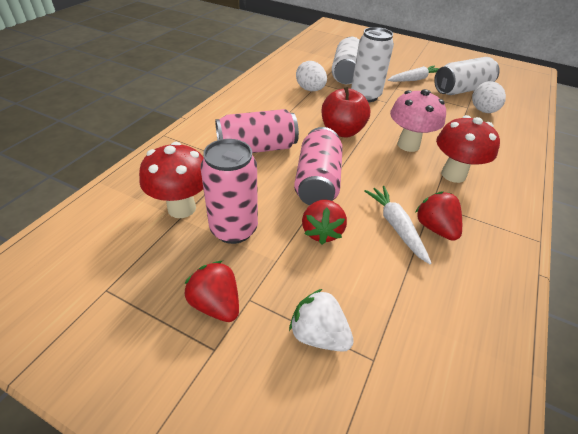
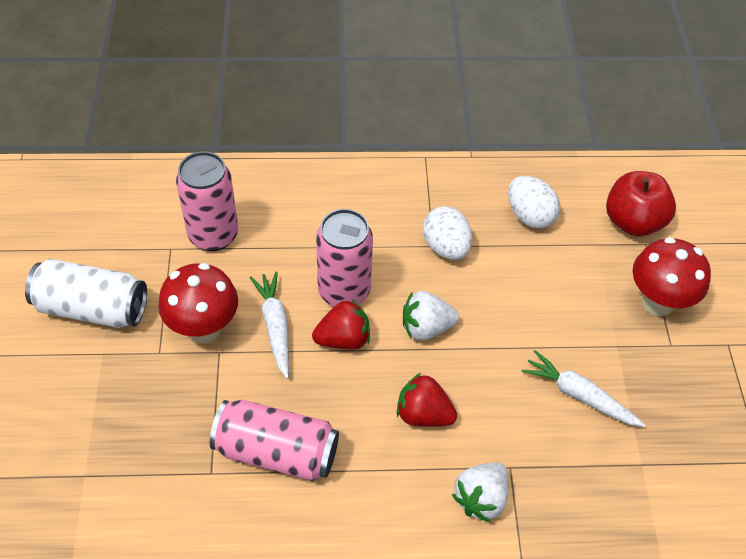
pink mushroom: 1 -> 0
red strawberry: 3 -> 2
white can: 3 -> 1
white strawberry: 1 -> 2

